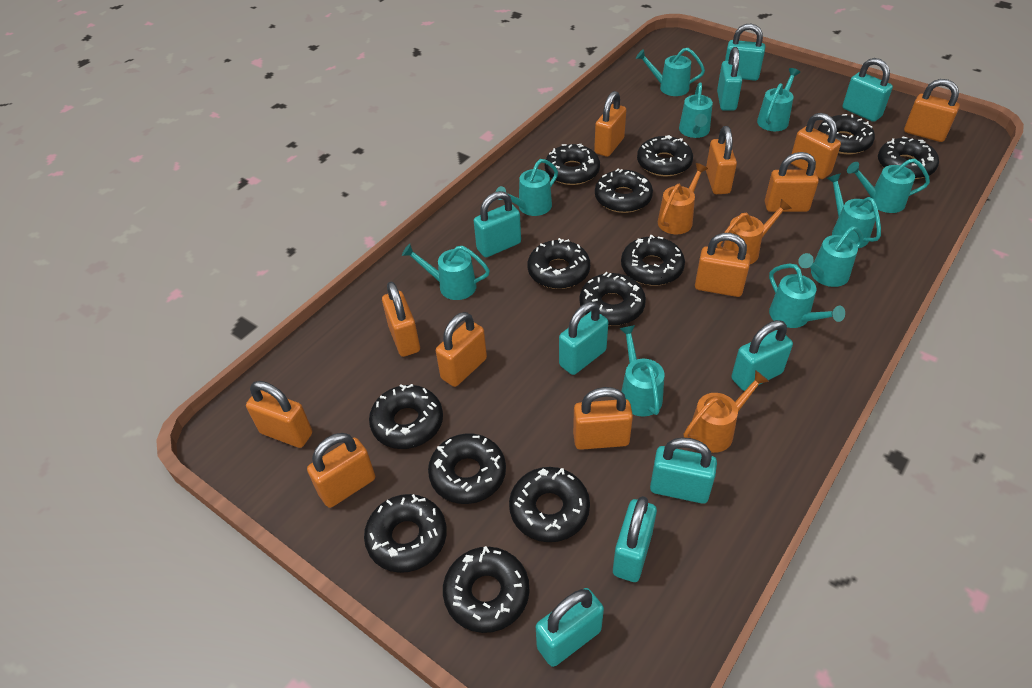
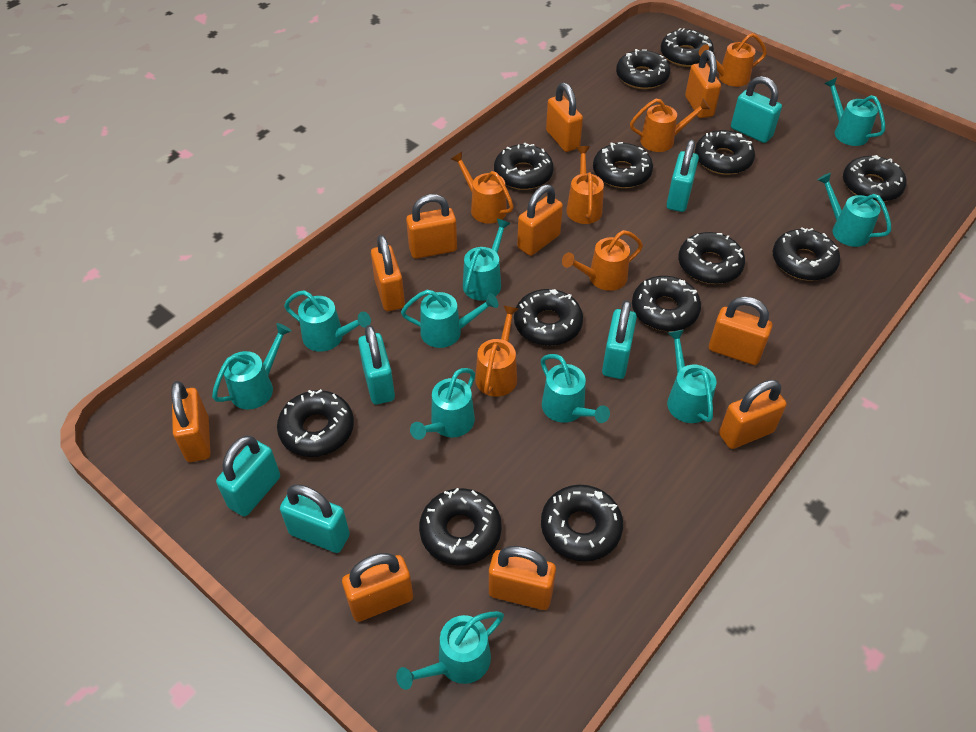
orange padlock: 11 -> 10
orange watering can: 3 -> 6
turquoise padlock: 9 -> 6

